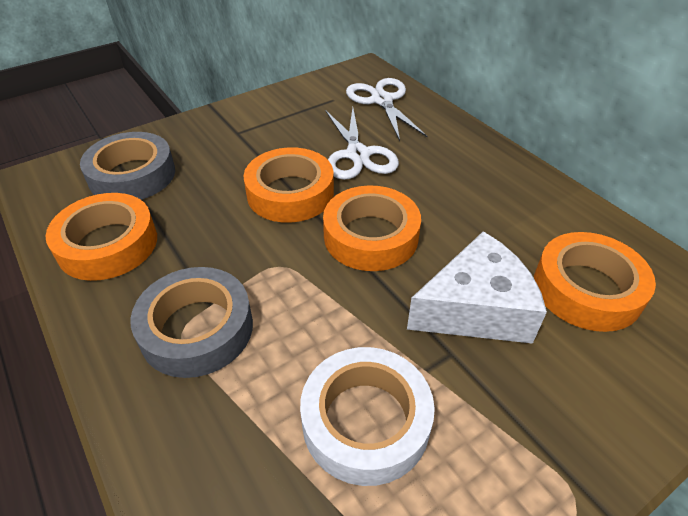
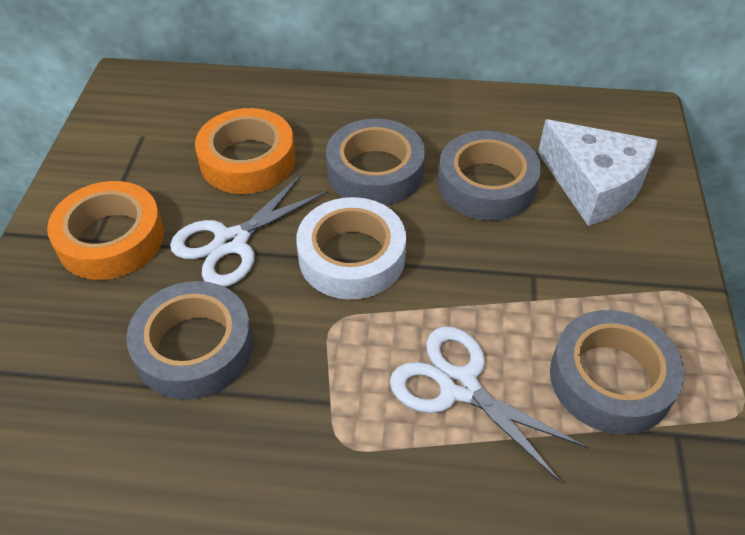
grey tape: 2 -> 4
orange tape: 4 -> 2

